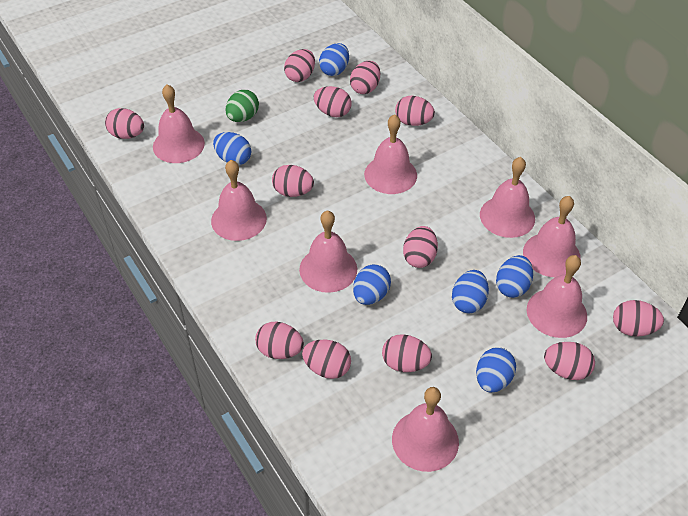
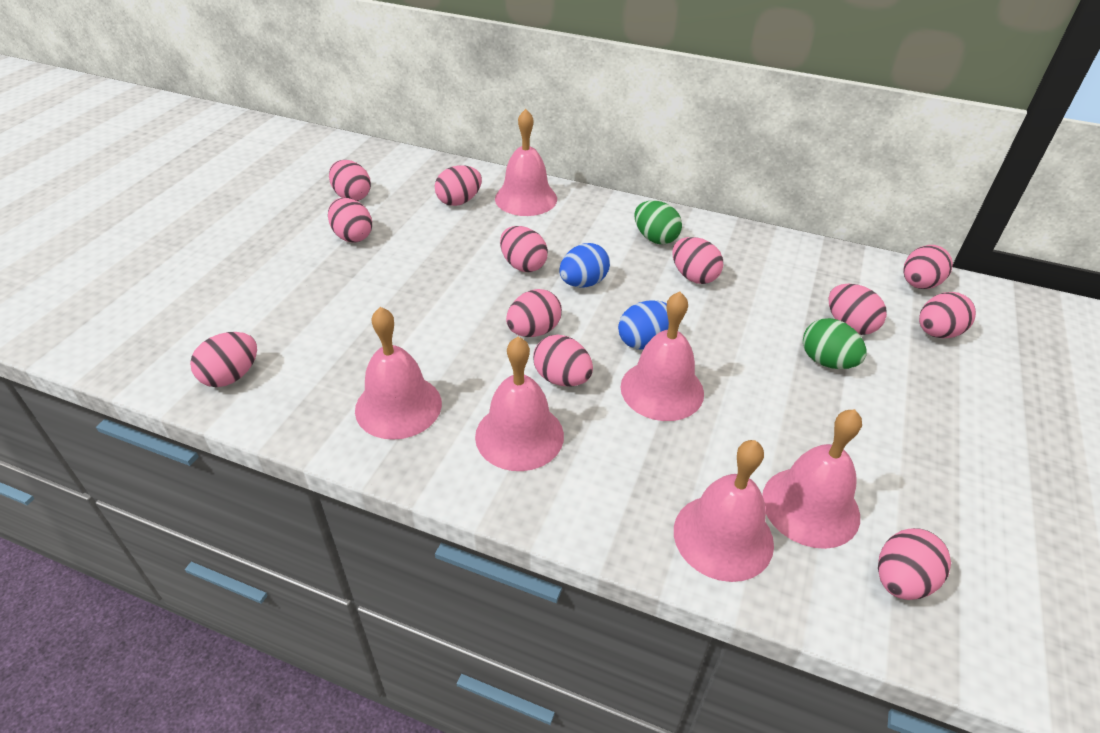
blue egg: 6 -> 2
green egg: 1 -> 2
pink bell: 8 -> 6

